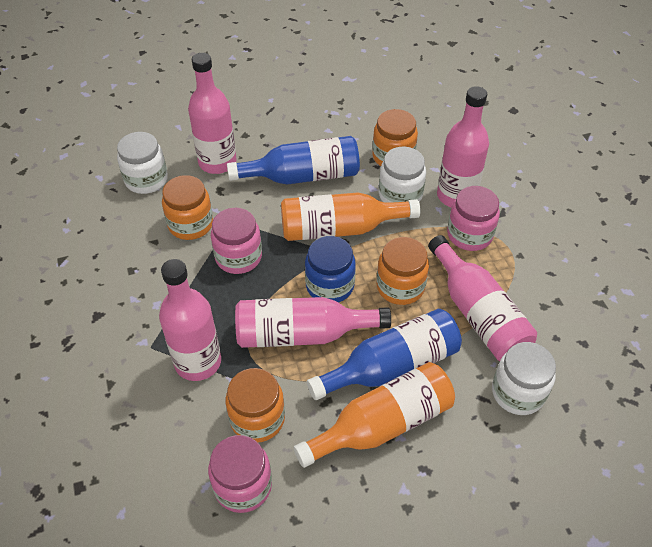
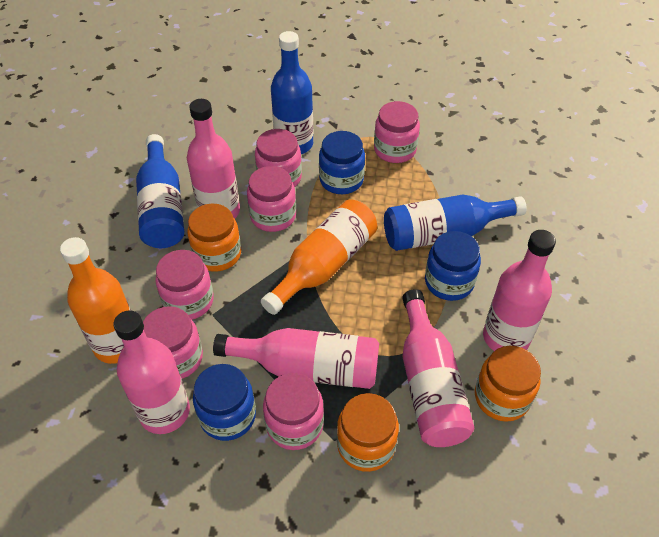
blue bottle: 2 -> 3
blue jar: 1 -> 3
orange jar: 4 -> 3
pink jar: 3 -> 6
white jar: 3 -> 0

